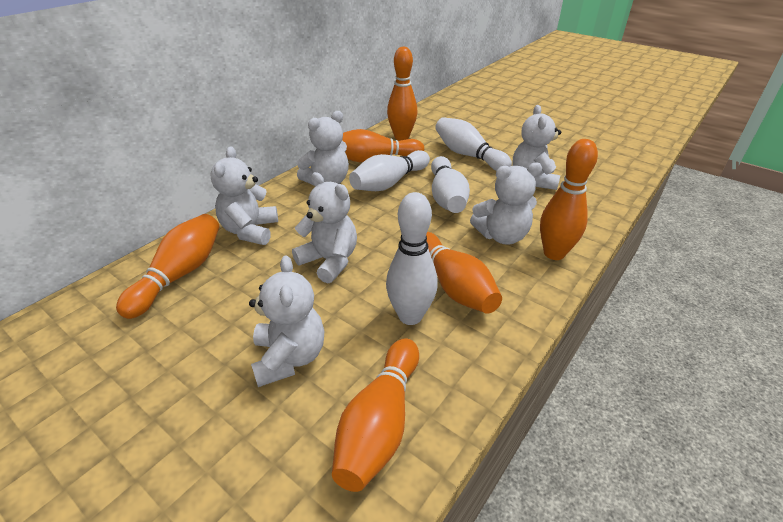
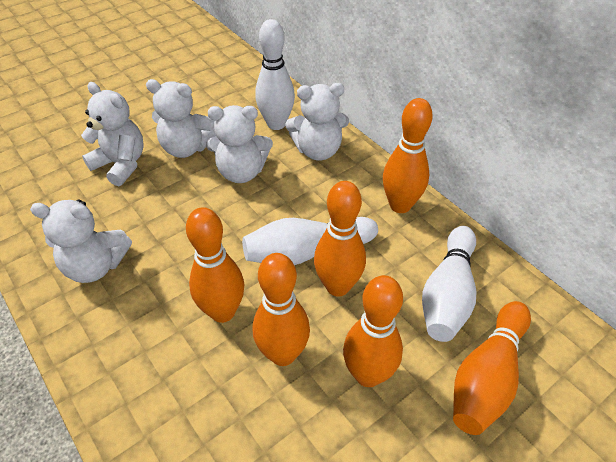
white bowling pin: 4 -> 3
white teddy bear: 6 -> 5

